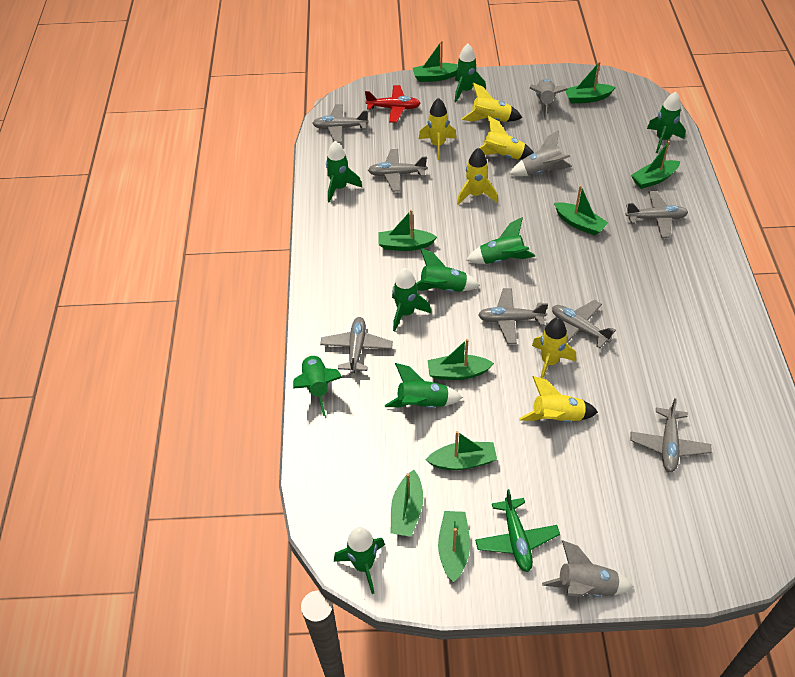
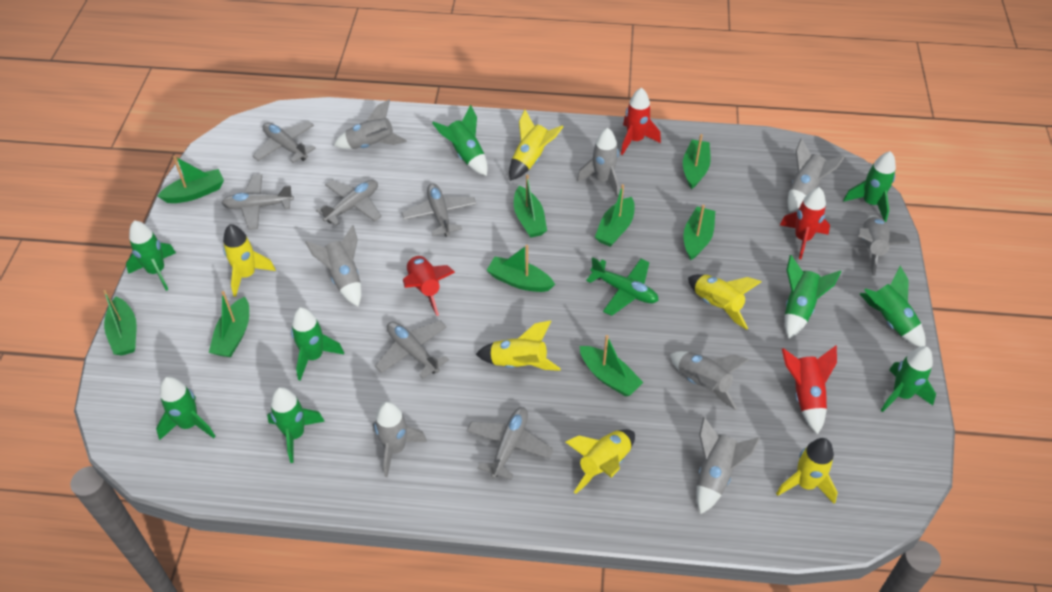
grey plane: 7 -> 6
grey rocket: 3 -> 8
red plane: 1 -> 0
red rocket: 0 -> 4

